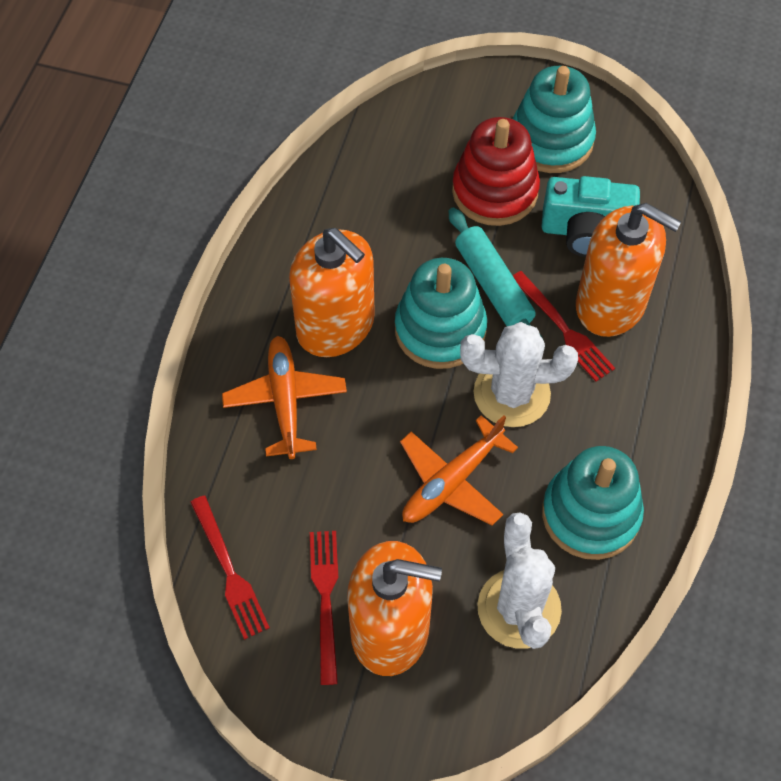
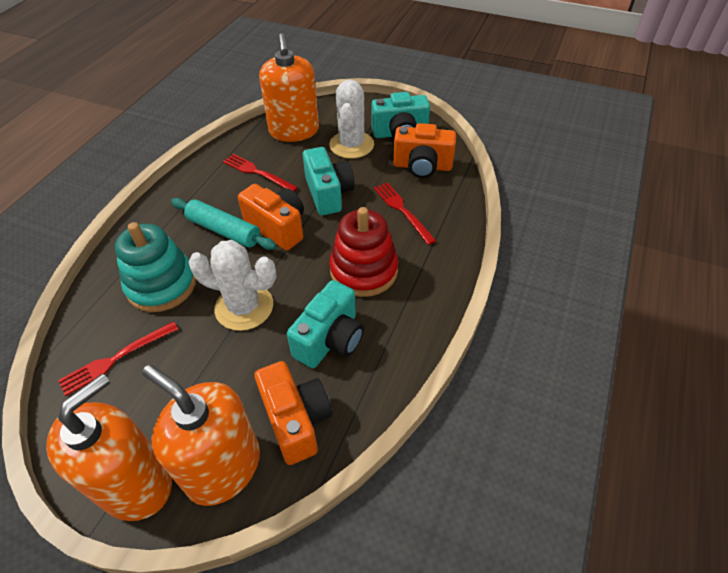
orange camera: 0 -> 3
orange plane: 2 -> 0
turquoise camera: 1 -> 3
turquoise stacking toy: 3 -> 1

